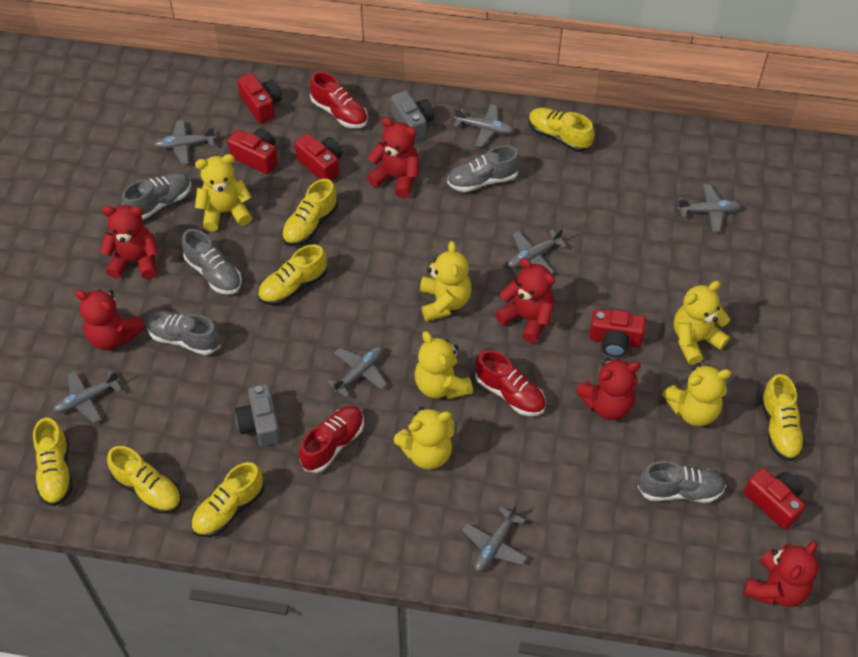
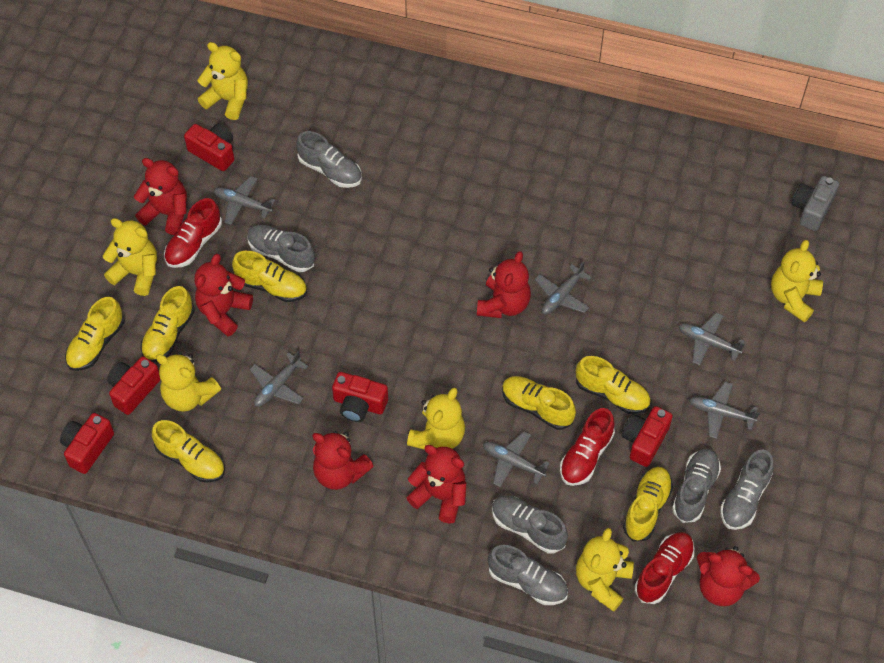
grey camera: 2 -> 1
grey plane: 7 -> 6
grey shoe: 5 -> 6

